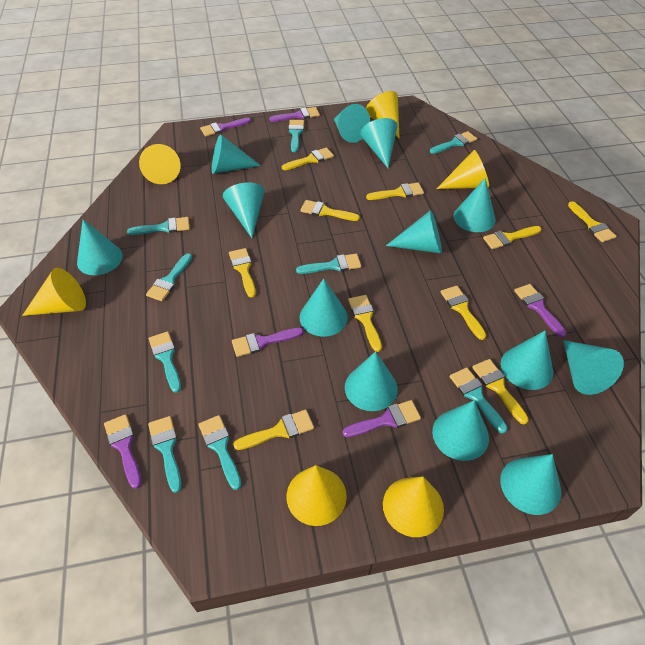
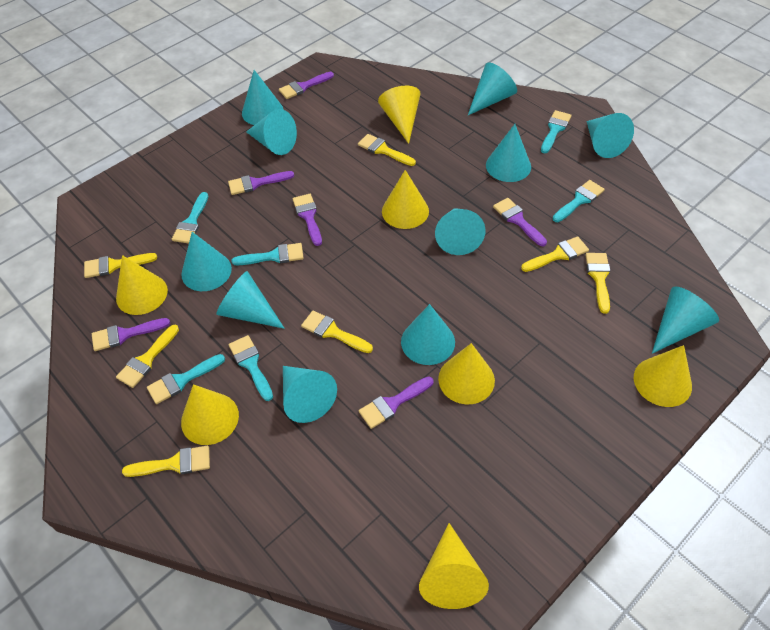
turquoise brush: 9 -> 6
turquoise cone: 13 -> 11
yellow brush: 10 -> 7
yellow cone: 6 -> 7

